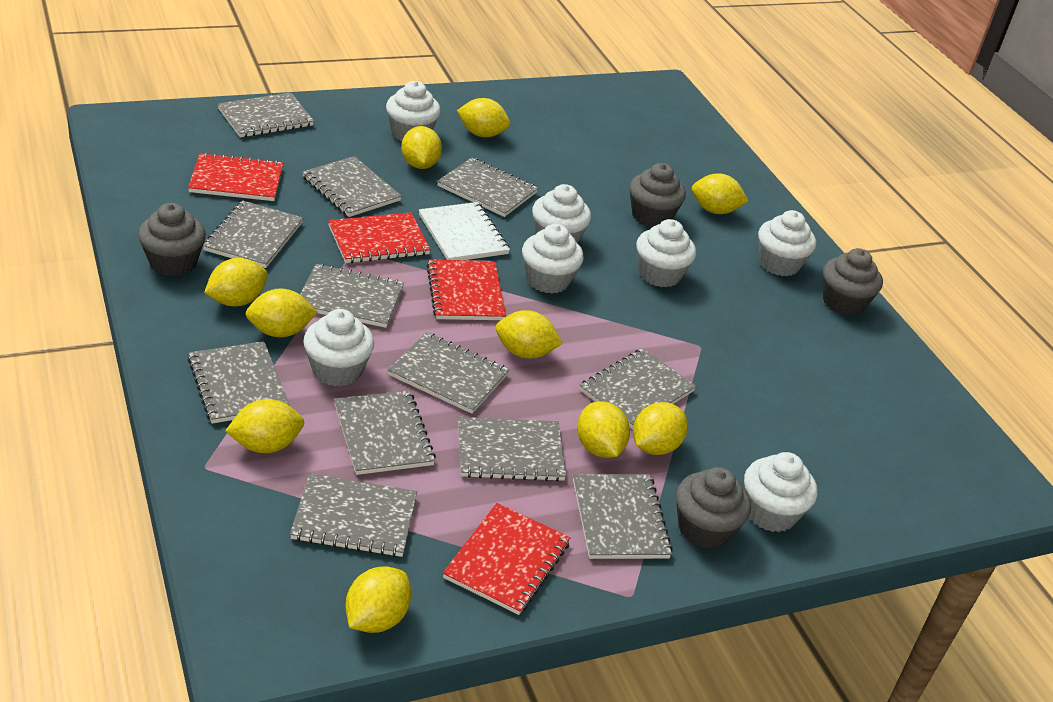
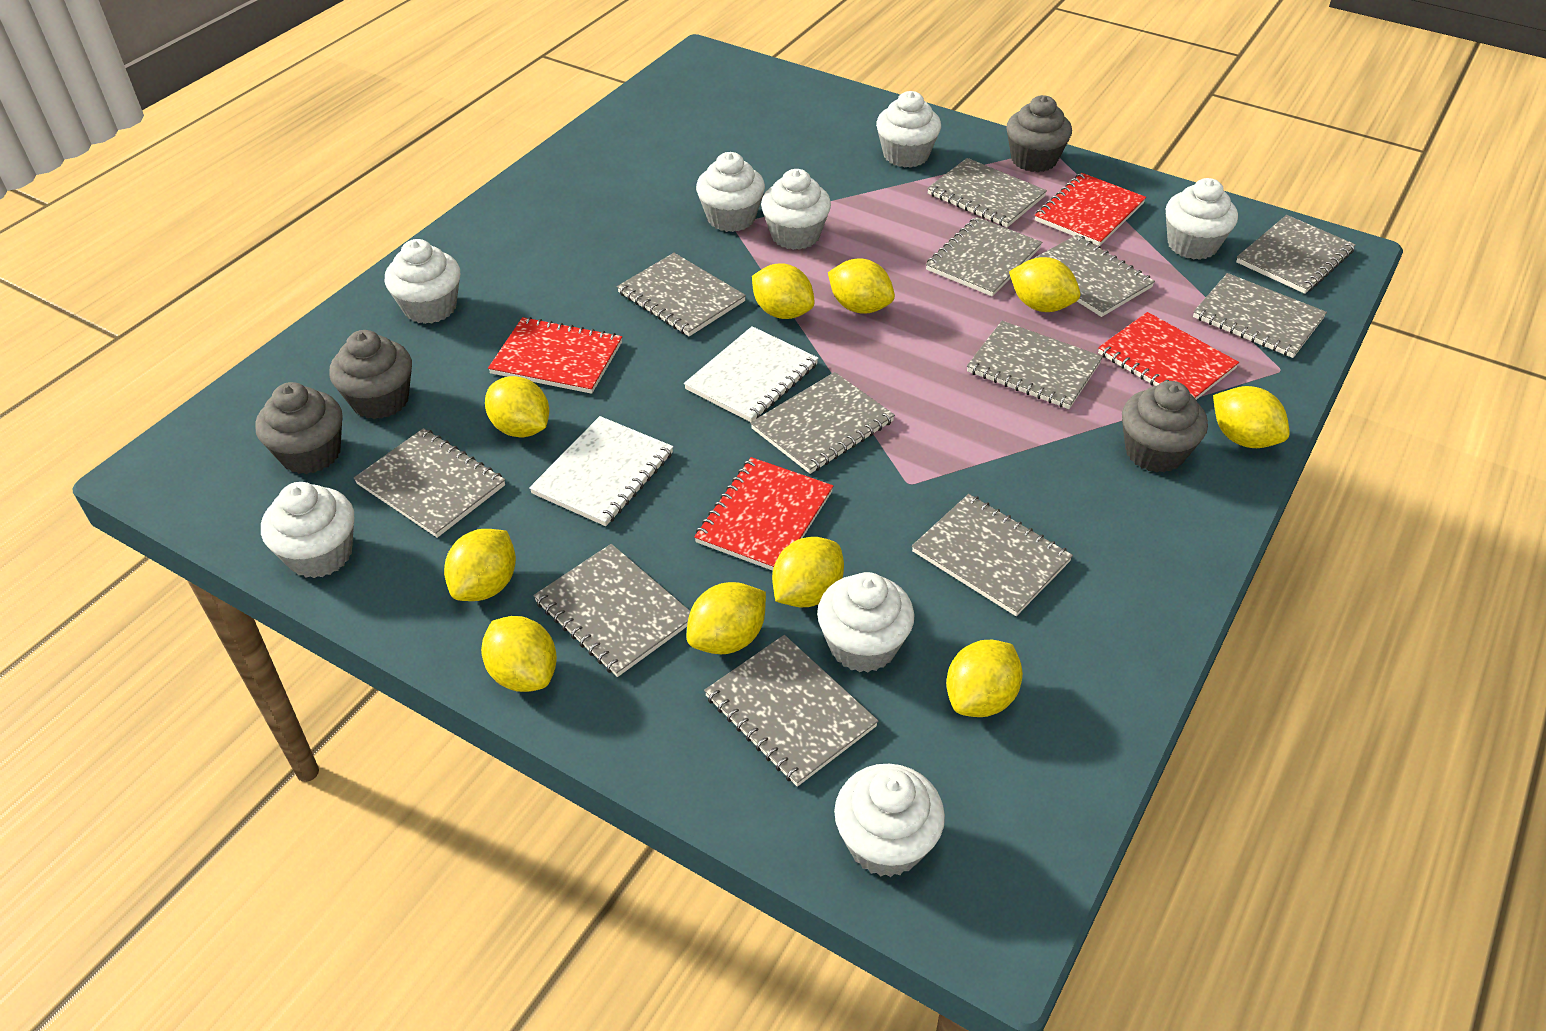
white cupcake: 7 -> 8
white notebook: 1 -> 2

